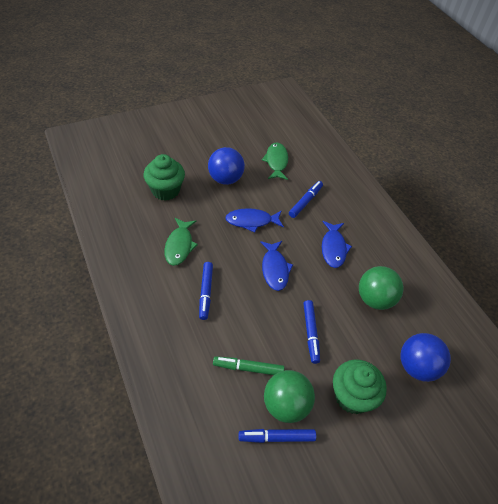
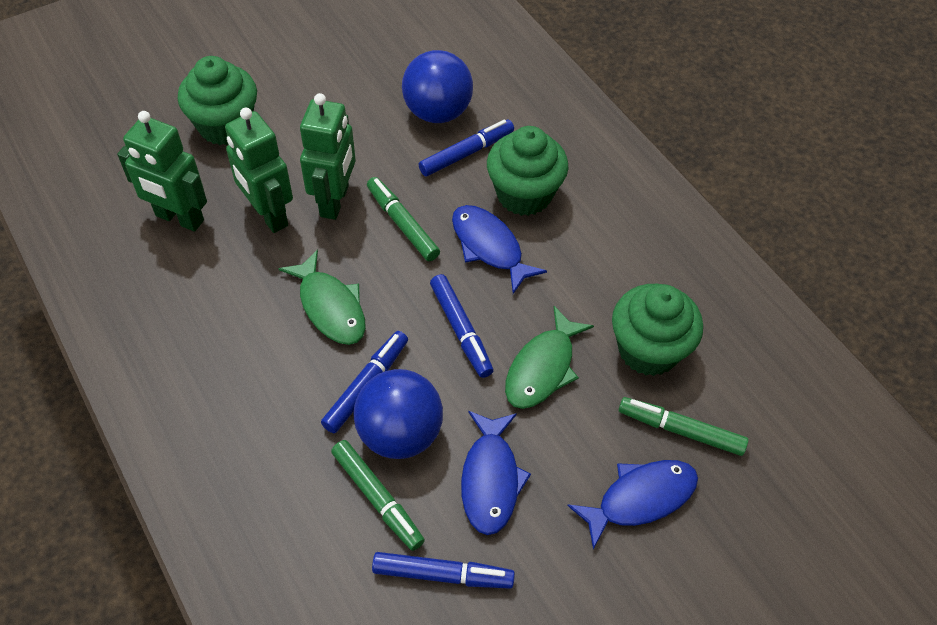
green ball: 2 -> 0
green cupcake: 2 -> 3
green marker: 1 -> 3
green robot: 0 -> 3

